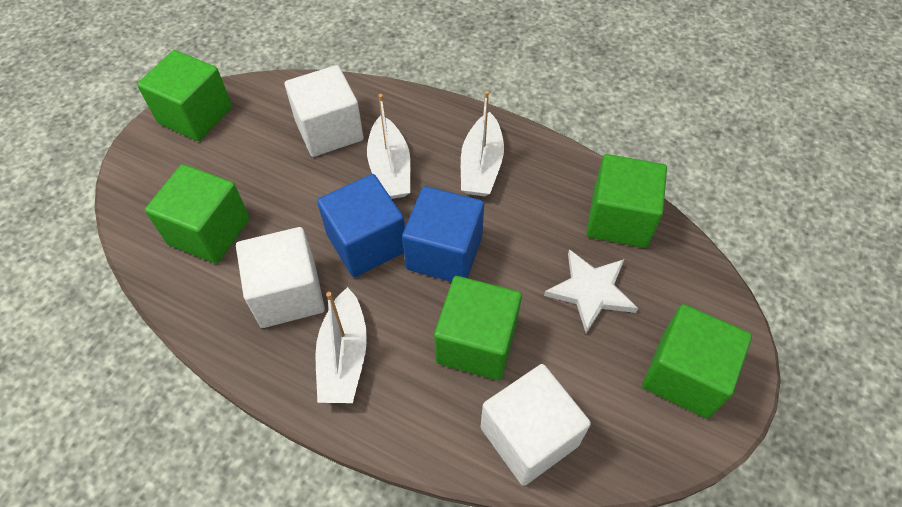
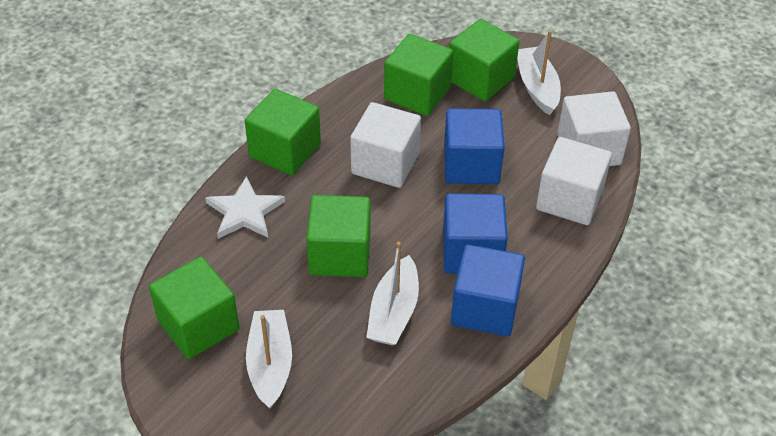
blue cube: 2 -> 3

